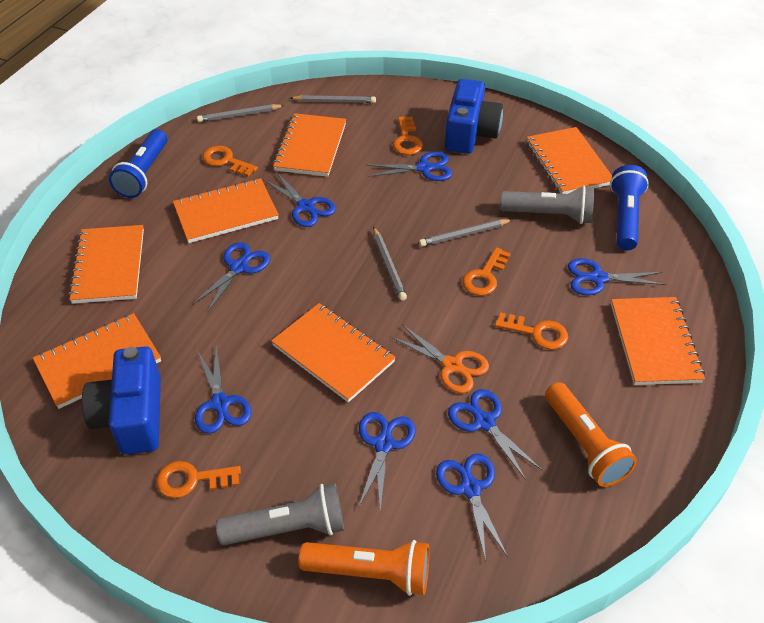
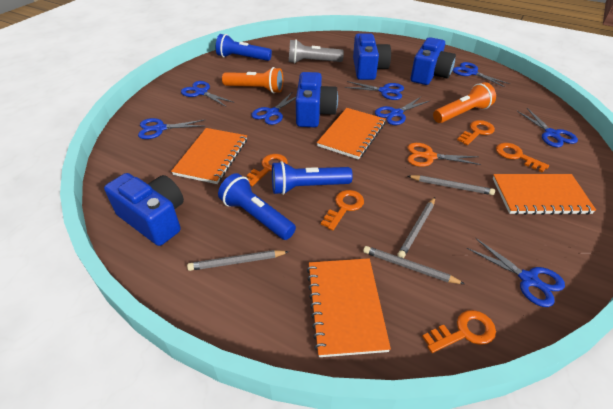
blue camera: 2 -> 4
blue flashlight: 2 -> 3
grey flashlight: 2 -> 1
orange notebook: 7 -> 4

